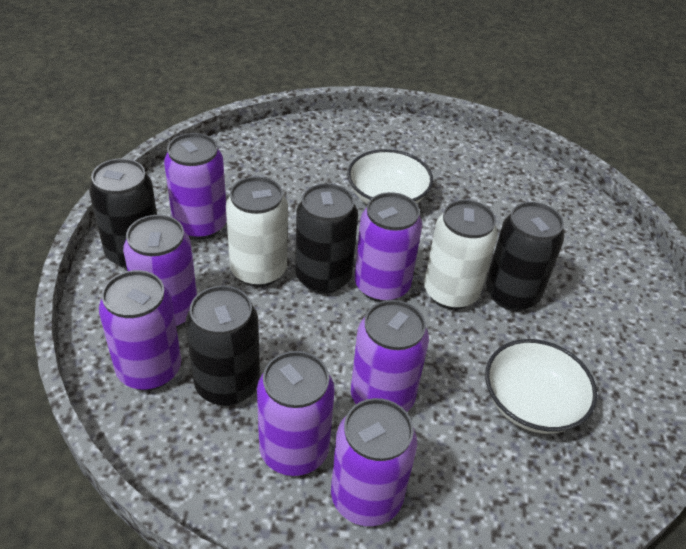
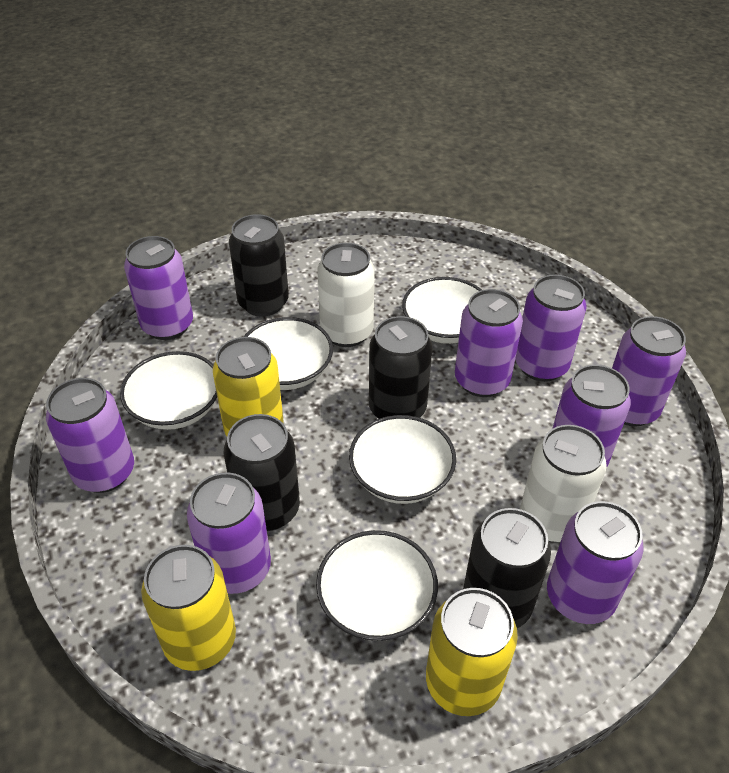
purple can: 7 -> 8
white bowl: 2 -> 5
yellow can: 0 -> 3

